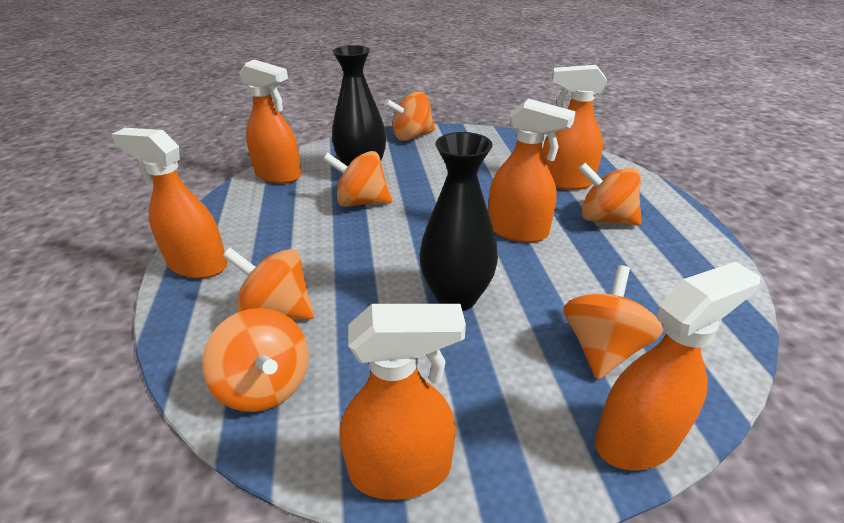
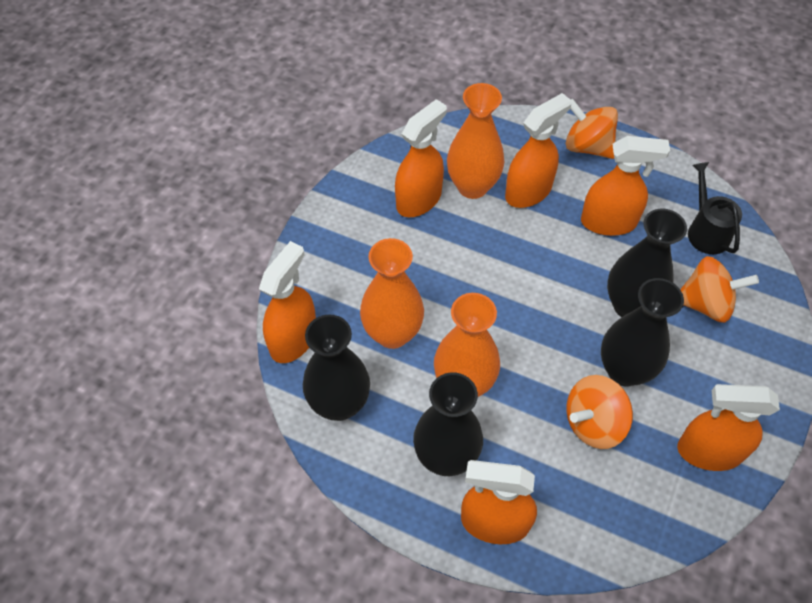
black vase: 2 -> 4
black watering can: 0 -> 1
orange spinning top: 6 -> 3
orange vase: 0 -> 3

